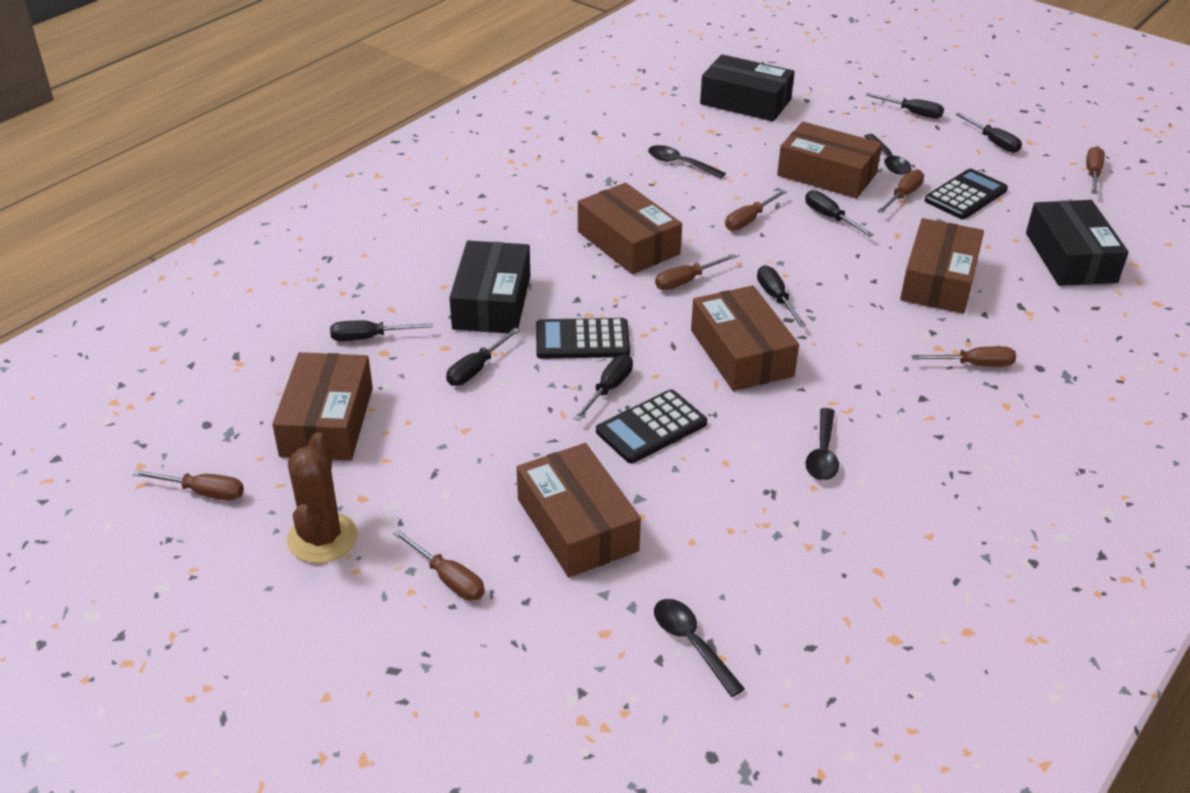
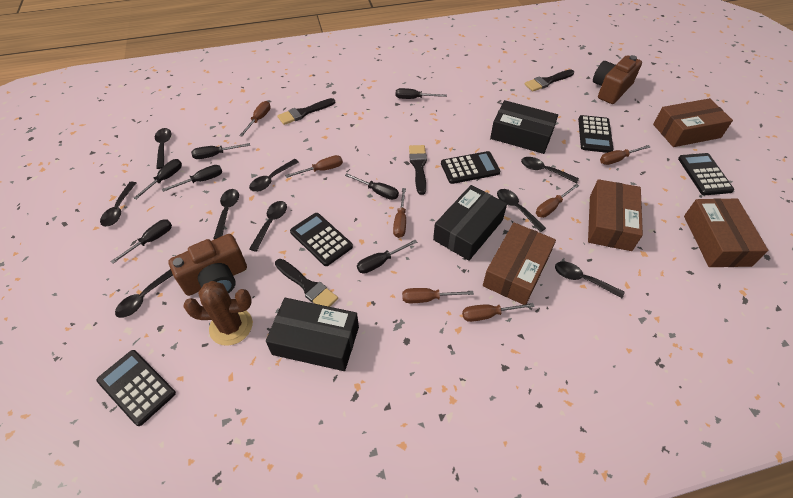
black brush: 0 -> 4
black calculator: 3 -> 5
black spoon: 4 -> 9
brown box: 6 -> 4
brown camera: 0 -> 2

